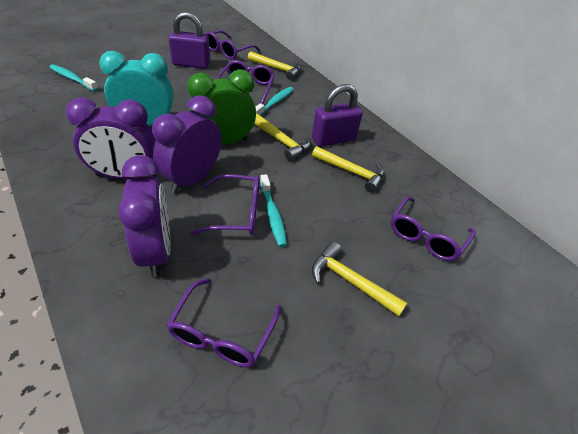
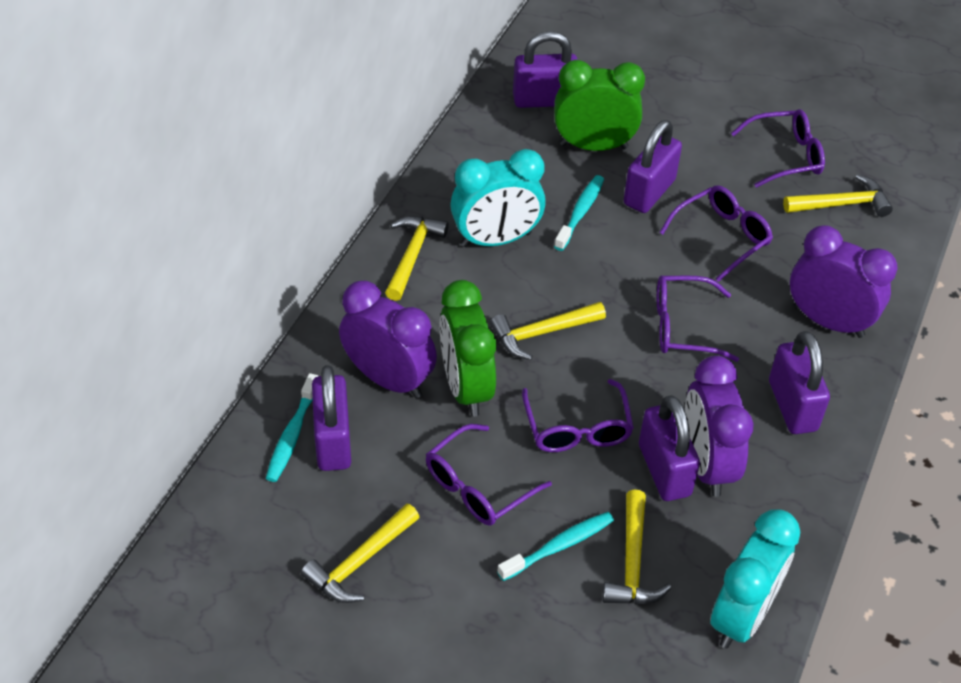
green clock: 1 -> 2
purple padlock: 2 -> 5
turquoise clock: 1 -> 2
yellow hammer: 4 -> 5

